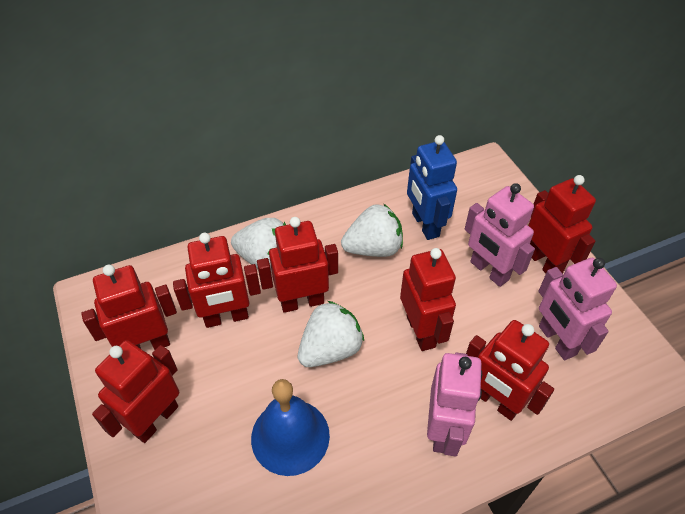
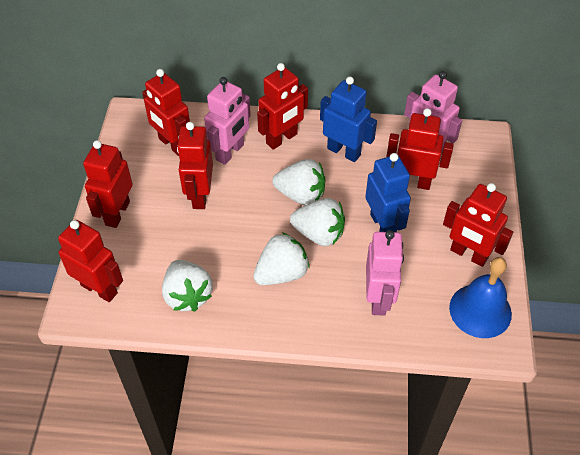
blue robot: 1 -> 2
white strawberry: 3 -> 4

